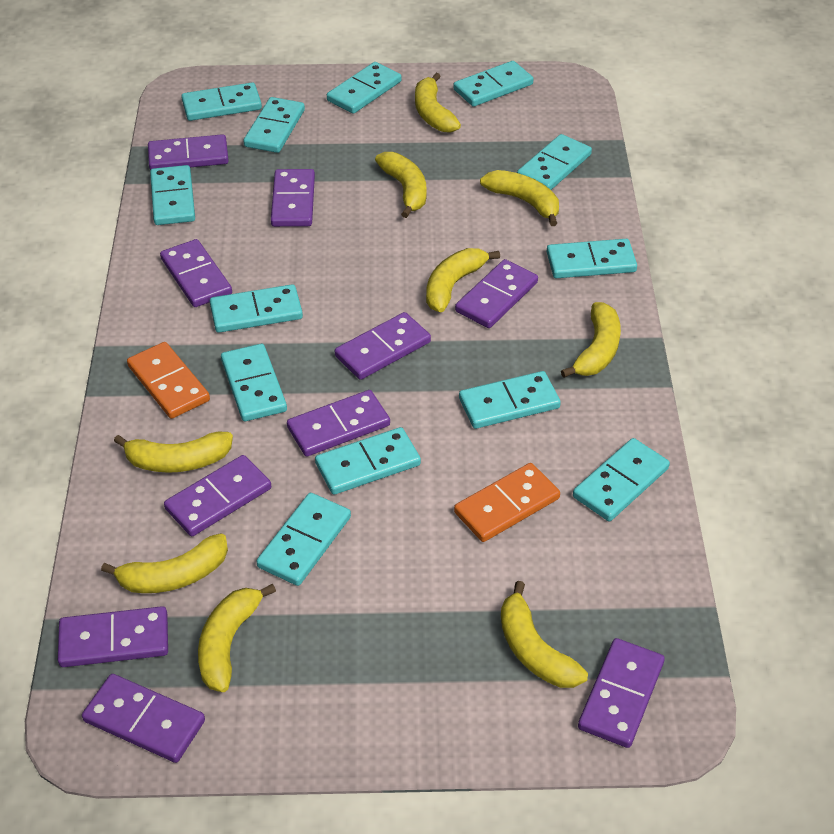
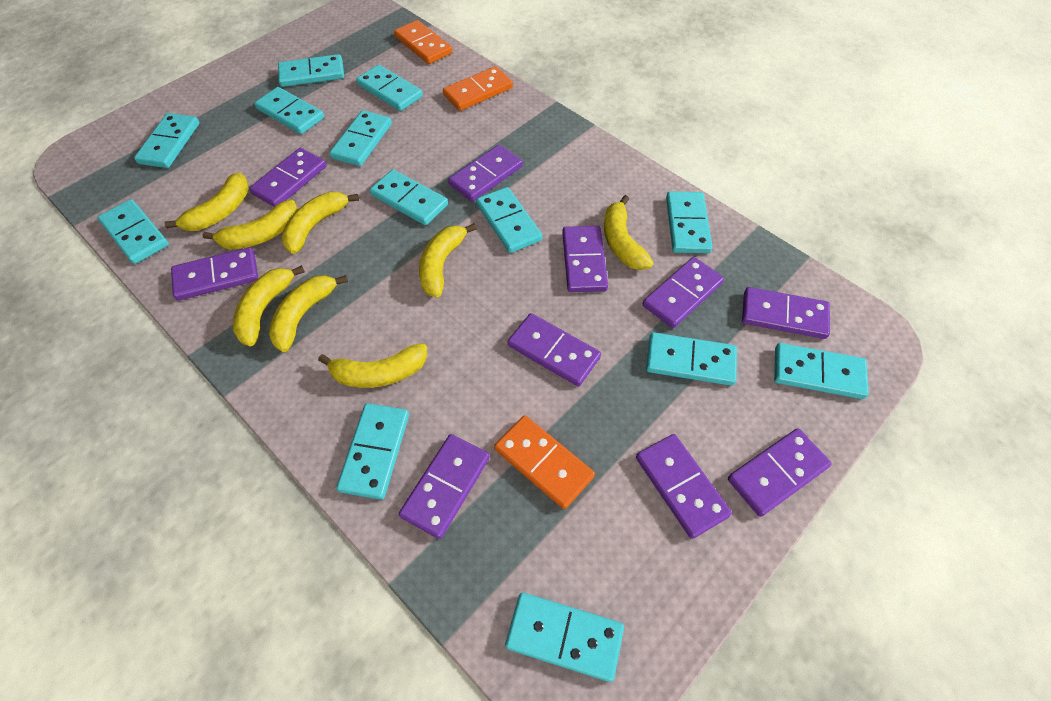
orange domino: 2 -> 3
yellow banana: 9 -> 8

